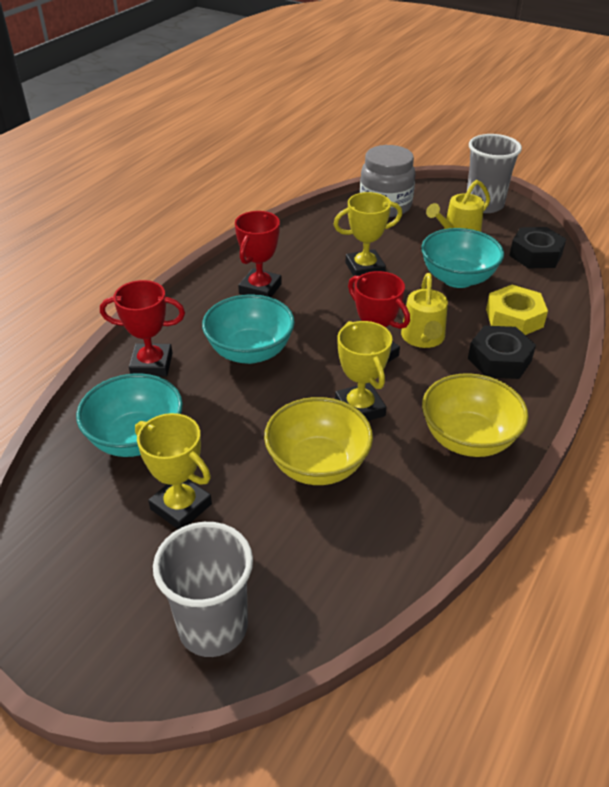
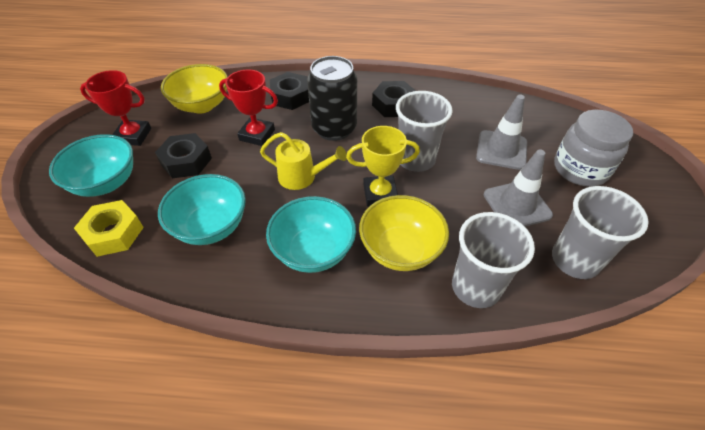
black can: 0 -> 1
black nut: 2 -> 3
grey cup: 2 -> 3
grey traffic cone: 0 -> 2
red trophy: 3 -> 2
yellow trophy: 3 -> 1
yellow watering can: 2 -> 1

